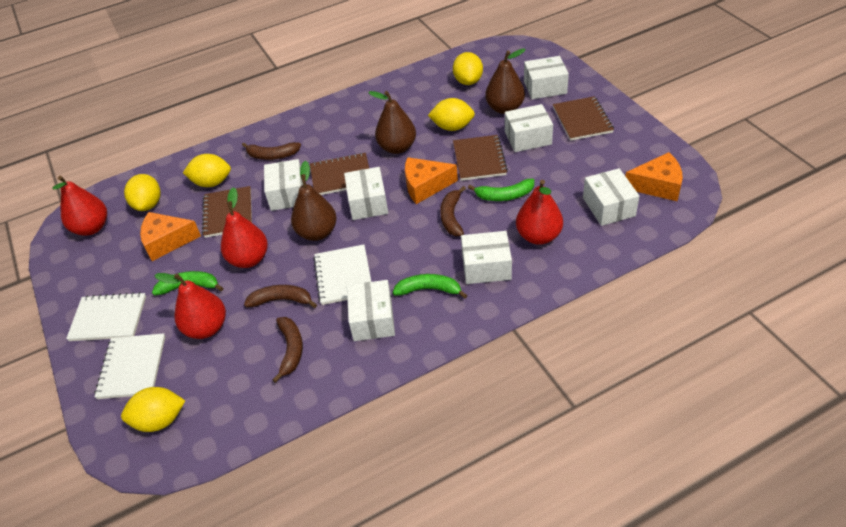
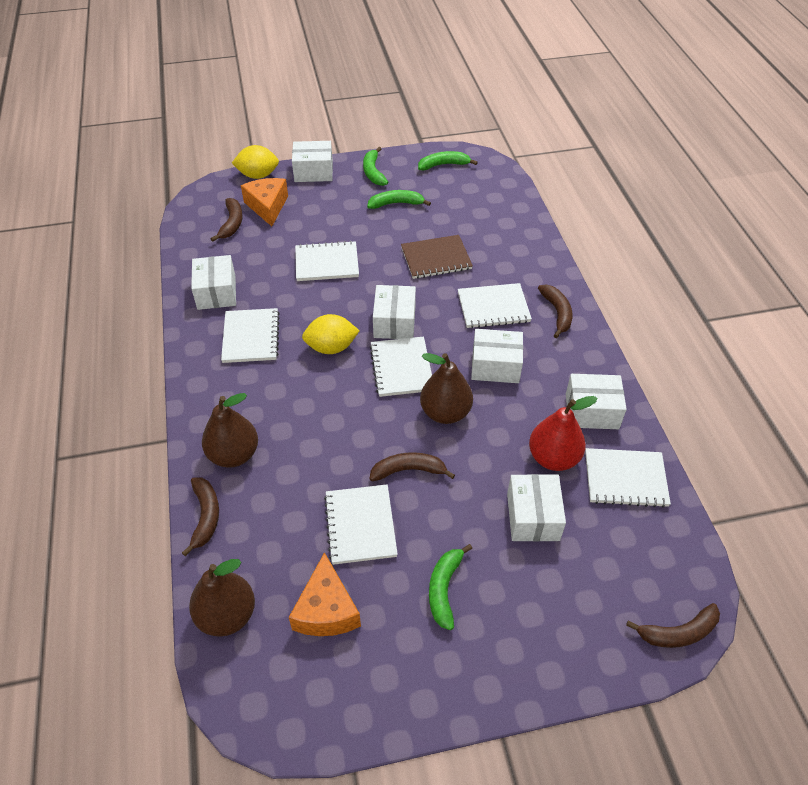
brown banana: 4 -> 5
brown notebook: 4 -> 1
green banana: 3 -> 4
orange cheese: 3 -> 2
red pear: 4 -> 1
white box: 7 -> 6
white notebook: 3 -> 6
yellow lemon: 5 -> 2

